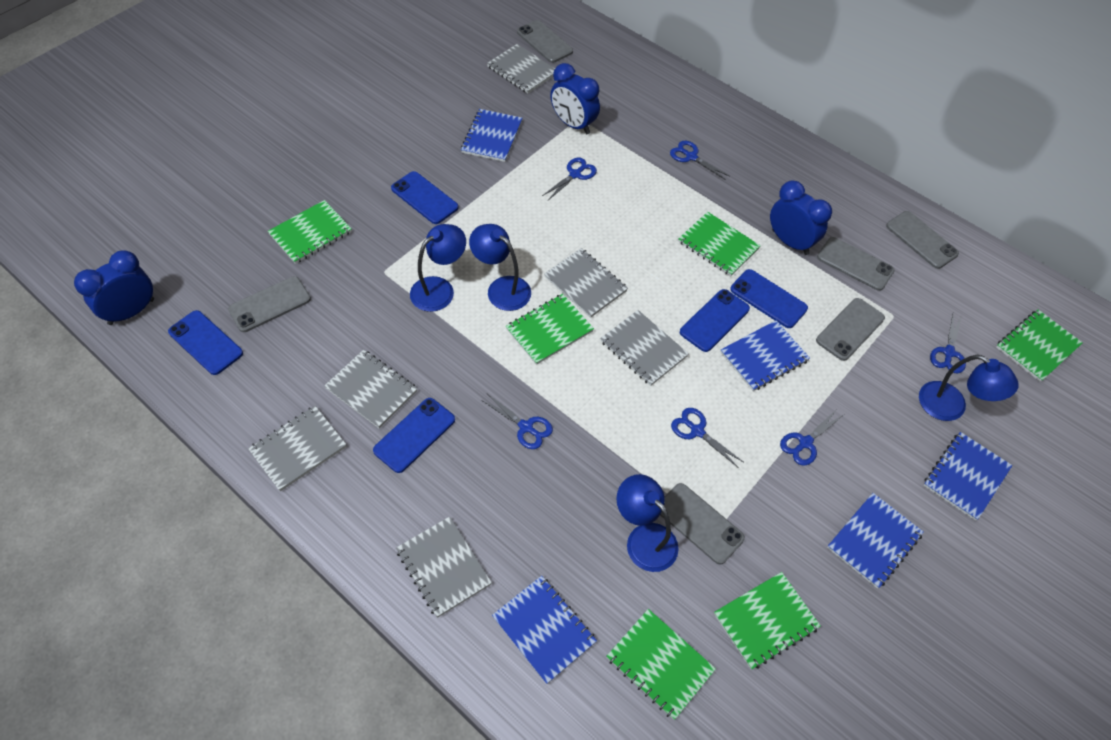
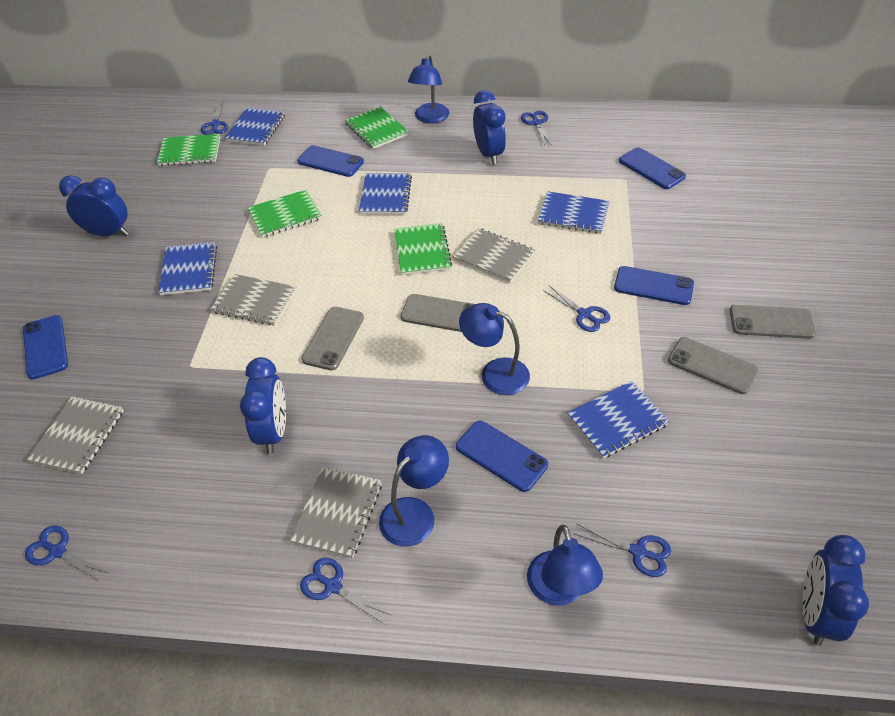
blue clock: 3 -> 4
green notebook: 6 -> 4
grey notebook: 6 -> 4
grey phone: 6 -> 4

